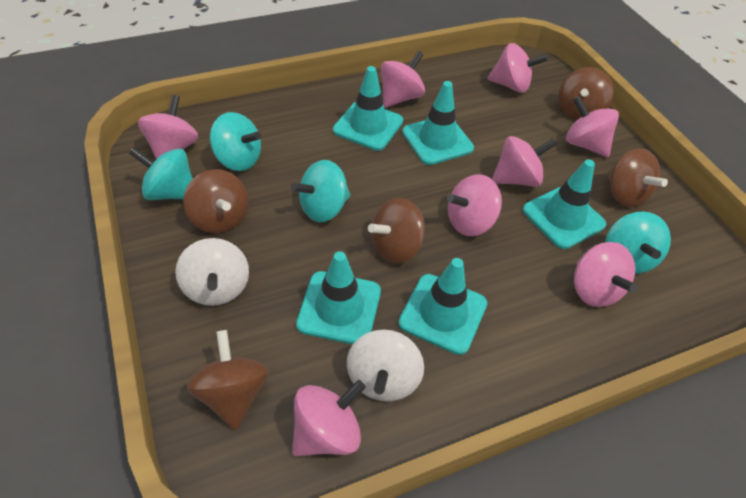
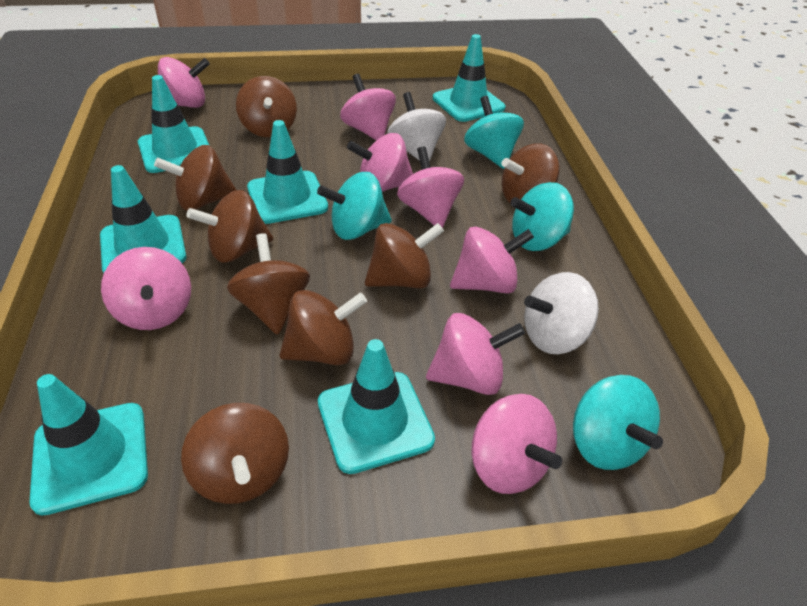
brown spinning top: 5 -> 8
turquoise traffic cone: 5 -> 6

